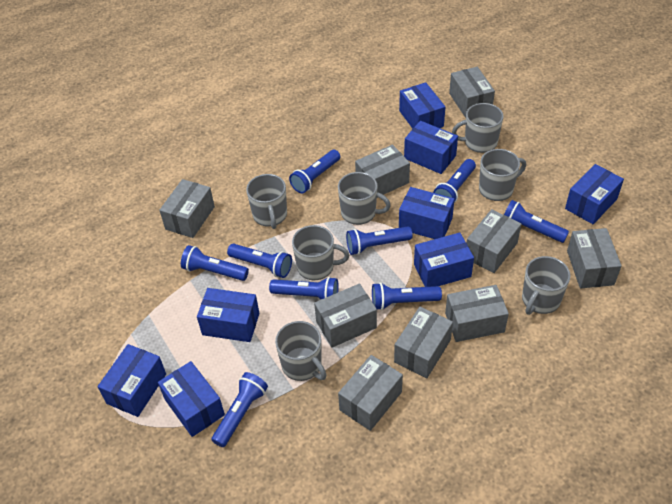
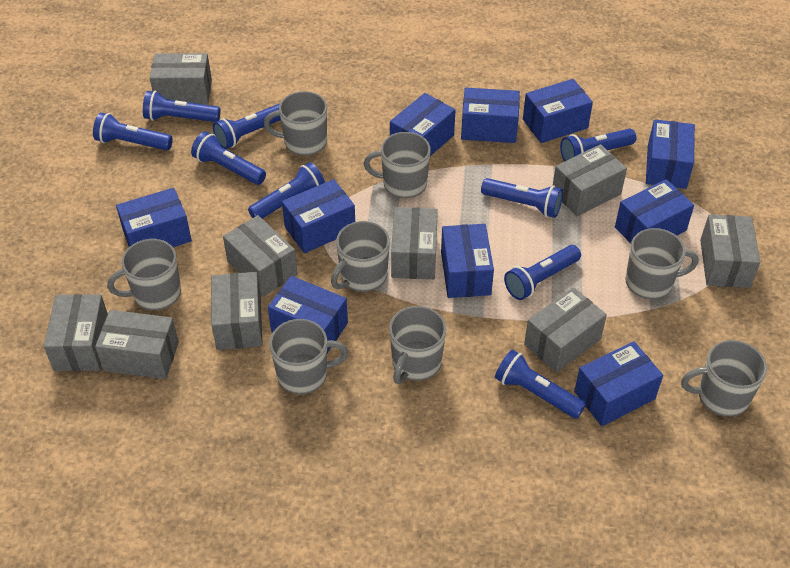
blue box: 8 -> 10
grey mug: 7 -> 8

